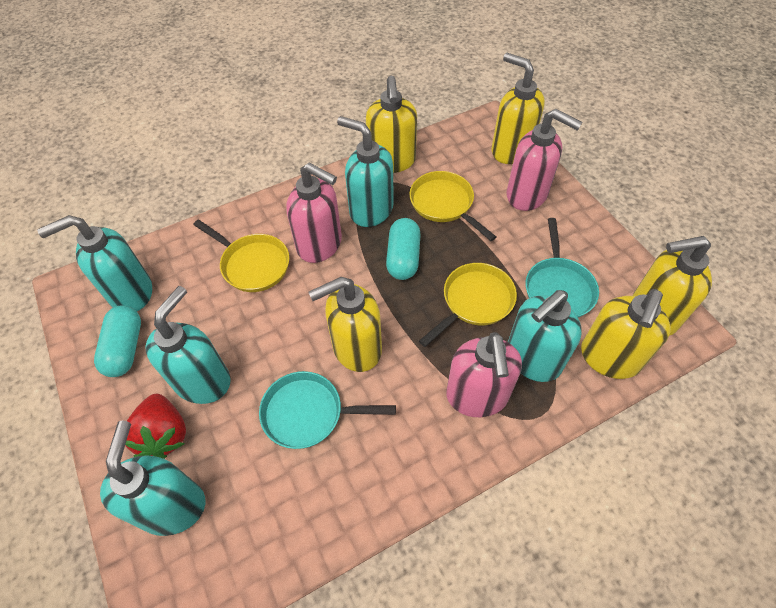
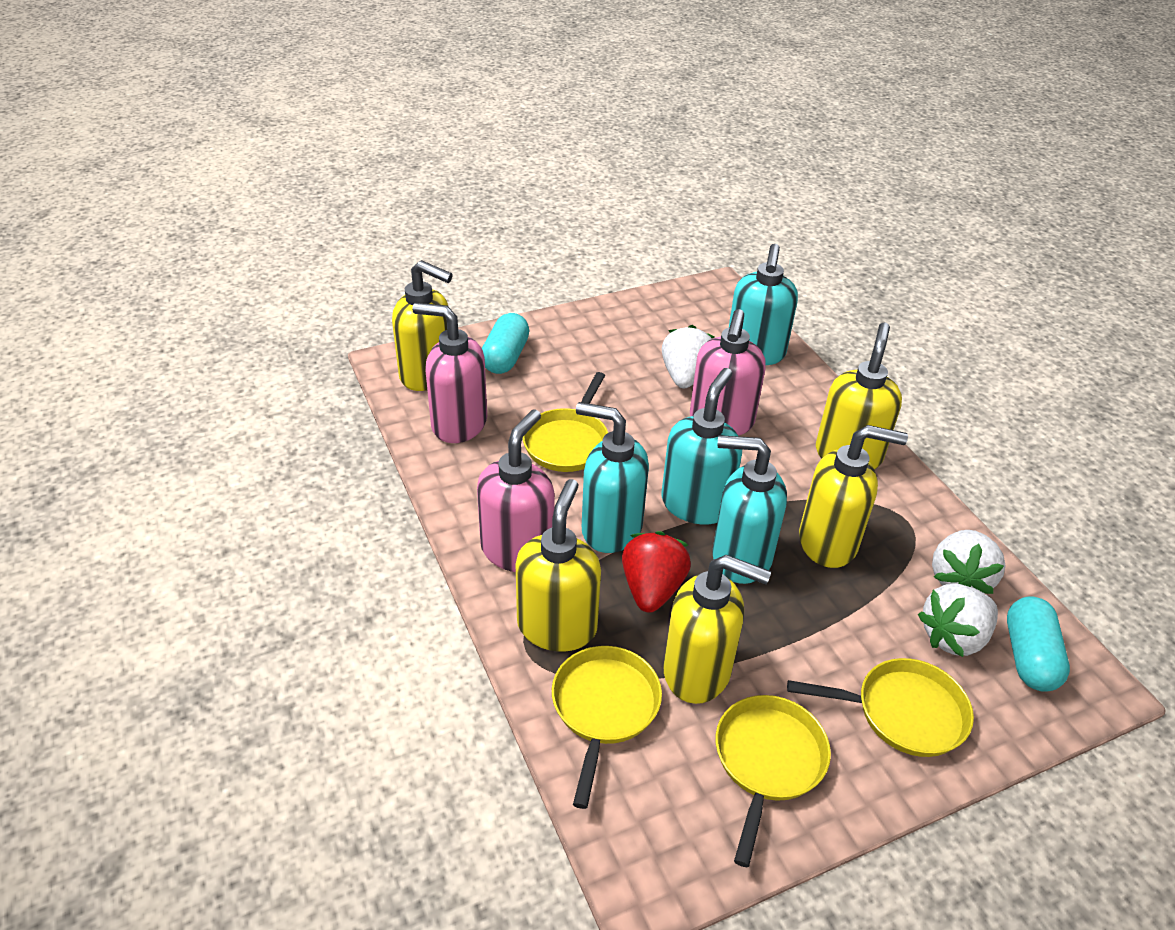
turquoise pan: 2 -> 0
turquoise soap dispenser: 5 -> 4
white strawberry: 0 -> 3
yellow pan: 3 -> 4

